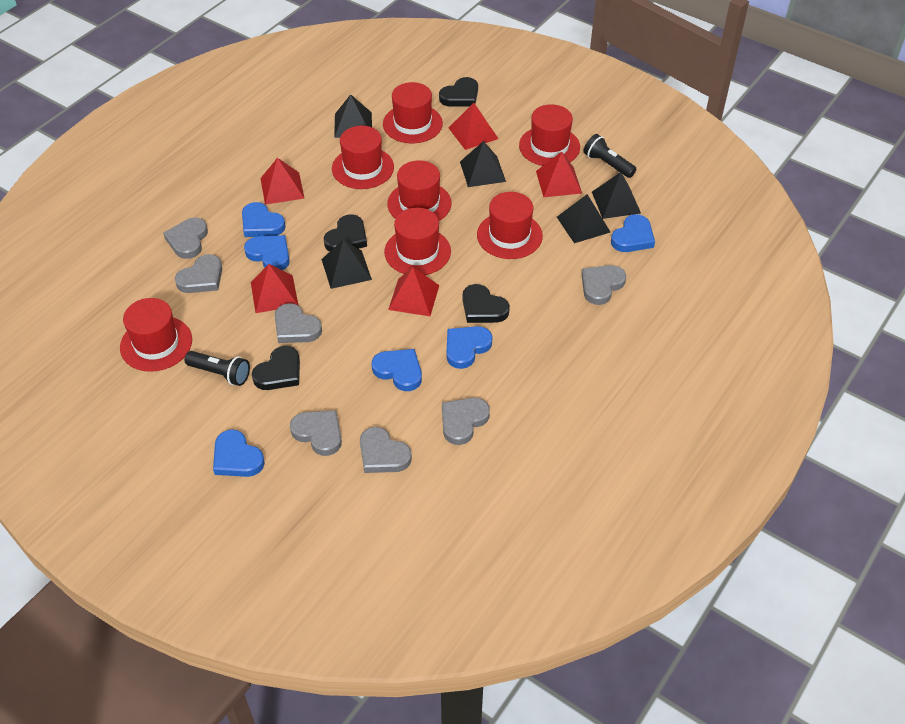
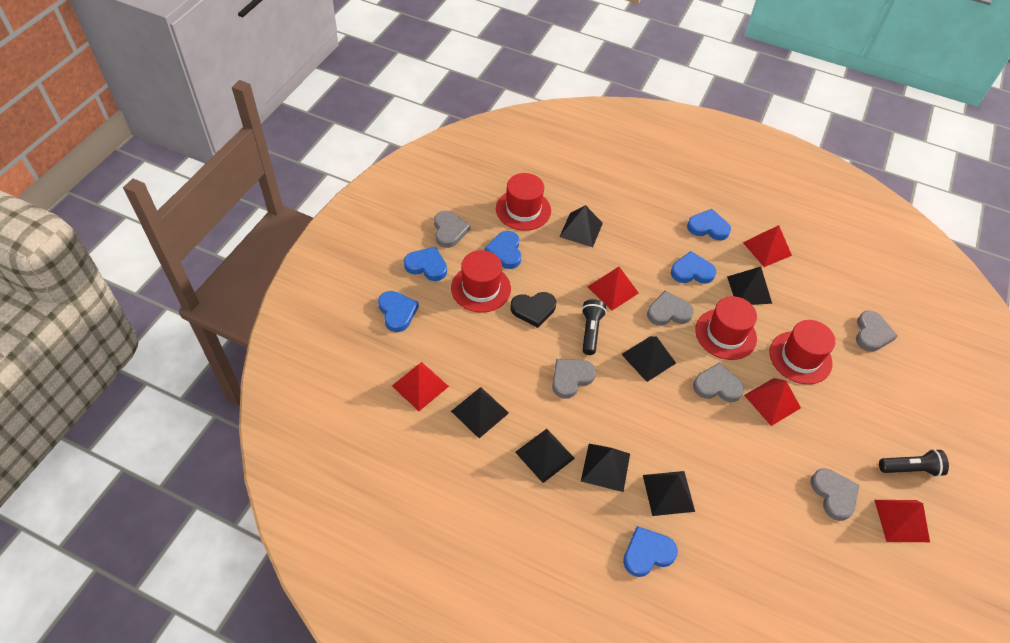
black heart: 4 -> 1
black pyramid: 5 -> 7
grey heart: 7 -> 6
red hat: 7 -> 4

